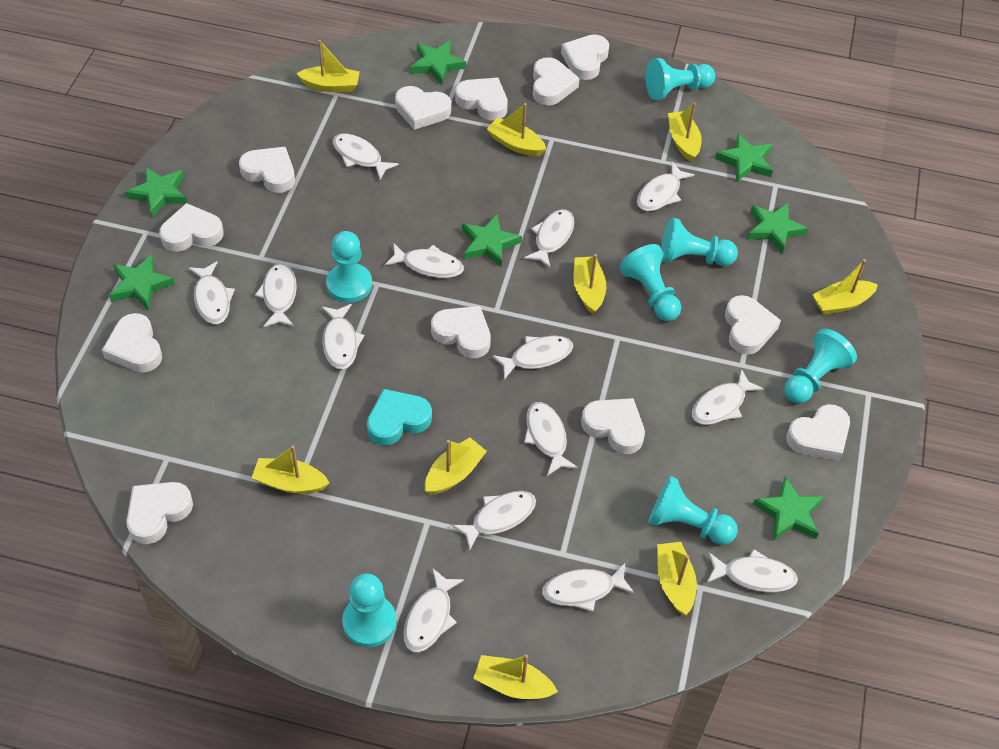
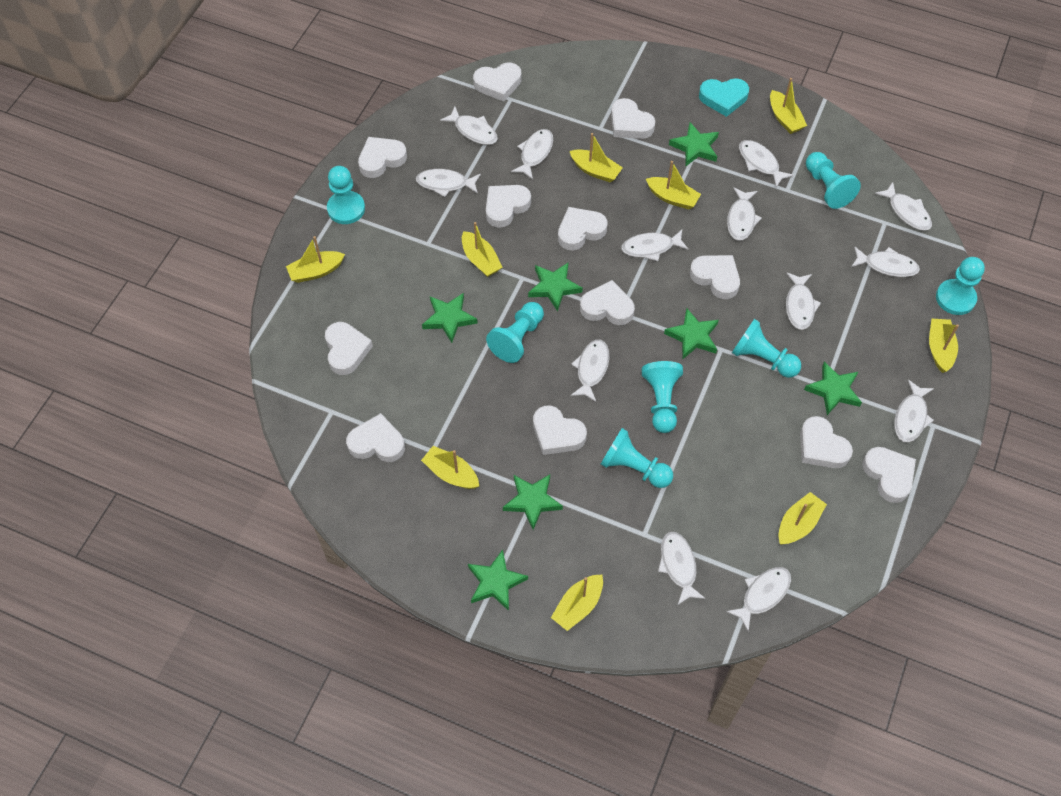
white fish: 14 -> 13

